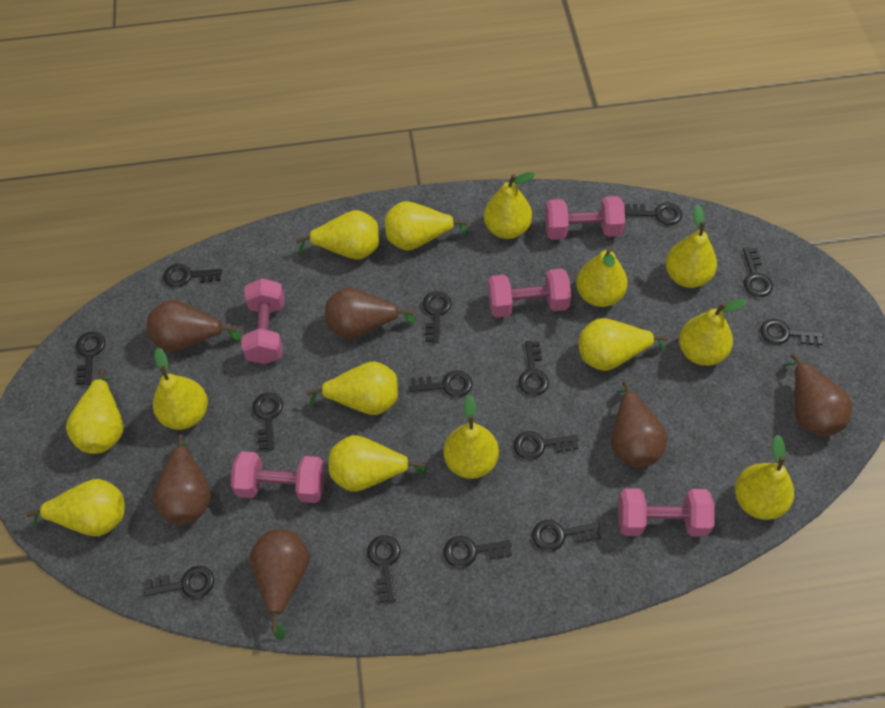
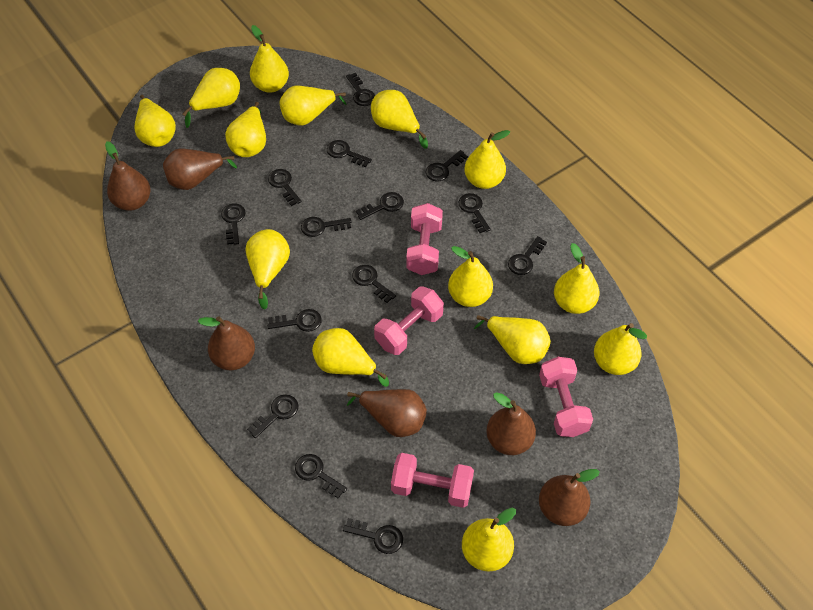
pink dumbbell: 5 -> 4

